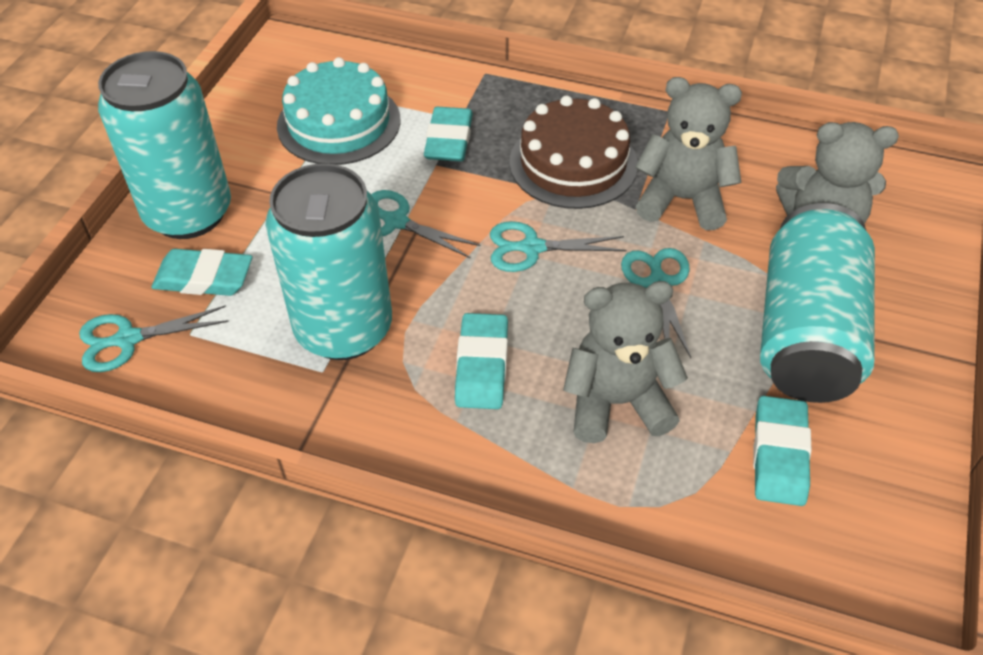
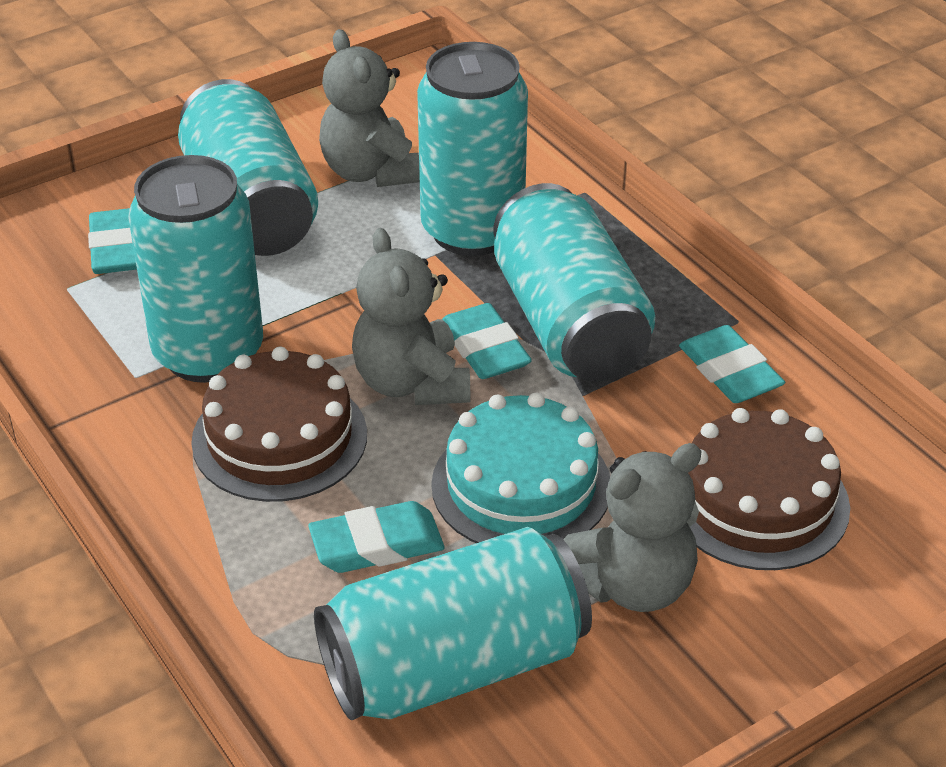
brown cake: 1 -> 2
turquoise can: 3 -> 5
turquoise scissors: 4 -> 0

